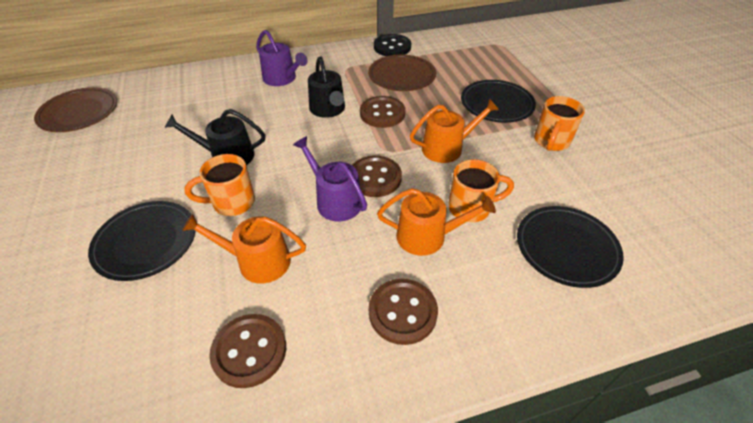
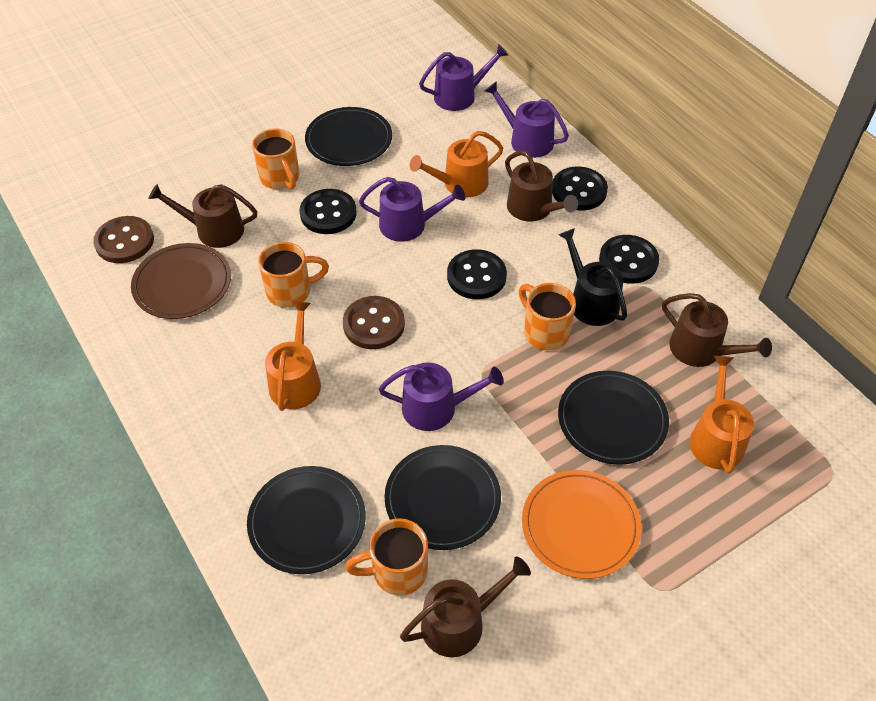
black button: 1 -> 4
black plate: 3 -> 4
black watering can: 2 -> 1
brown button: 4 -> 2
brown plate: 2 -> 1
brown watering can: 0 -> 4
orange mug: 3 -> 4
orange plate: 0 -> 1
purple watering can: 2 -> 4

